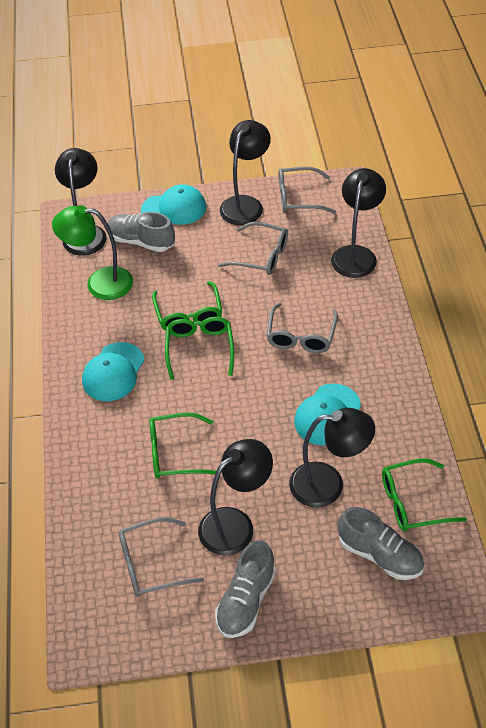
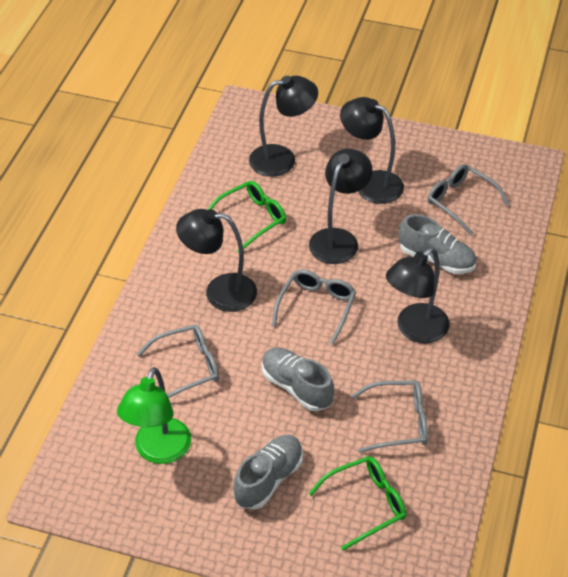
green glasses: 4 -> 2
turquoise cap: 3 -> 0

